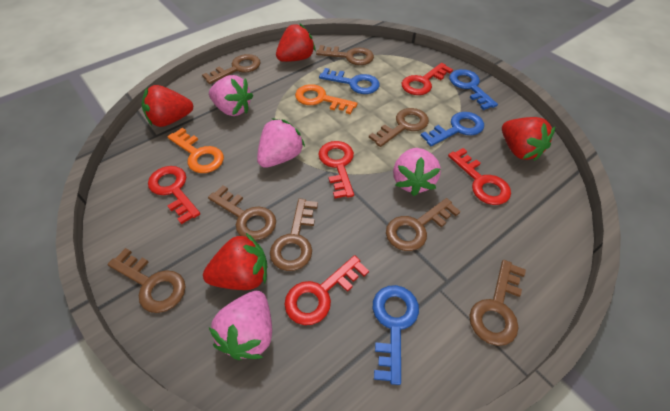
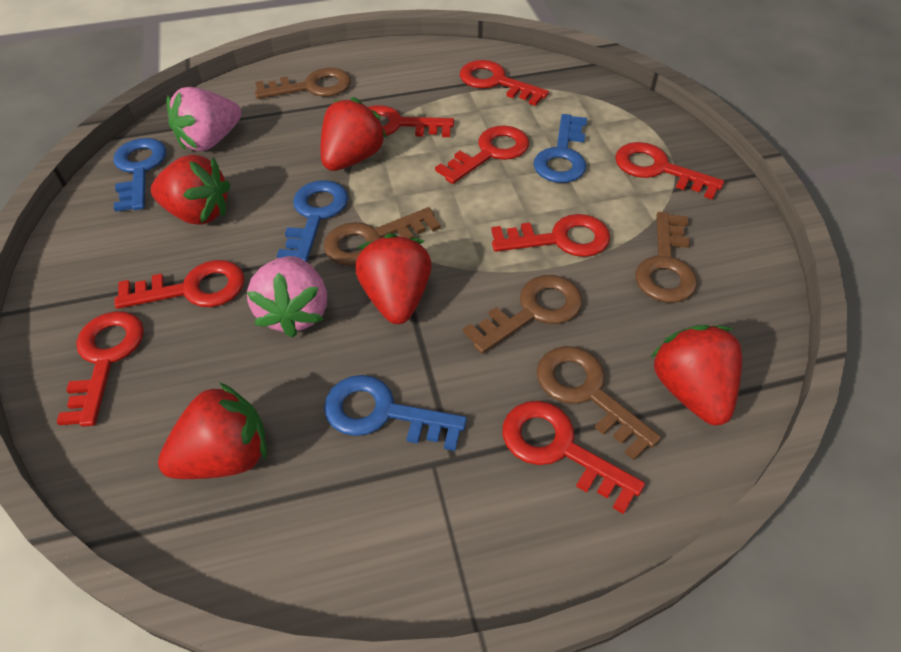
brown key: 8 -> 5
orange key: 2 -> 0
pink strawberry: 4 -> 2
red key: 5 -> 8
red strawberry: 4 -> 5

